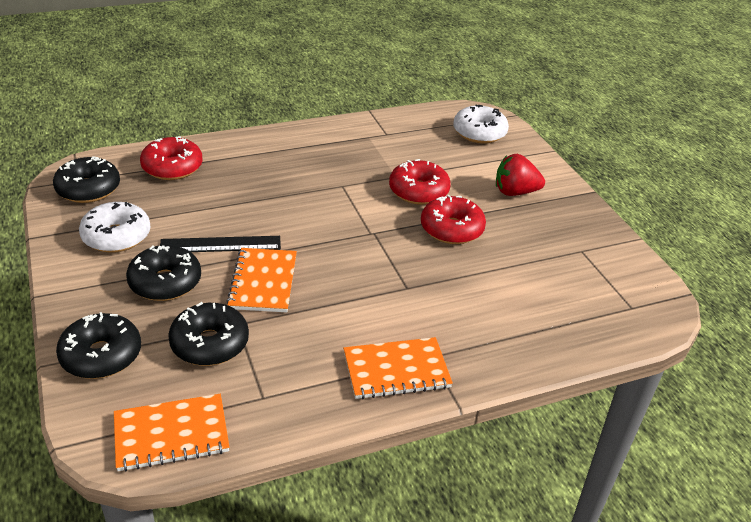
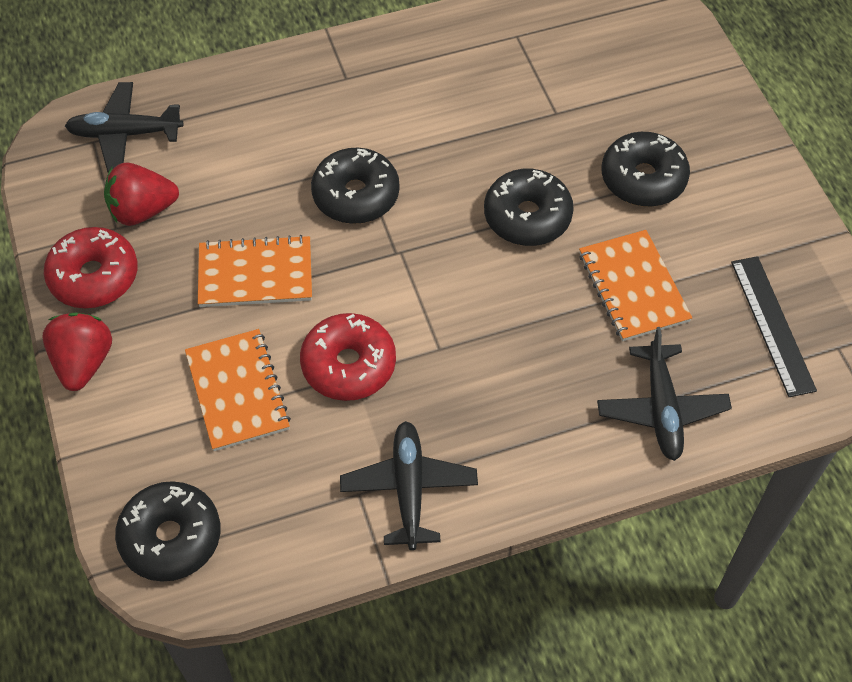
black plane: 0 -> 3
red donut: 3 -> 2
red strawberry: 1 -> 2
white donut: 2 -> 0

